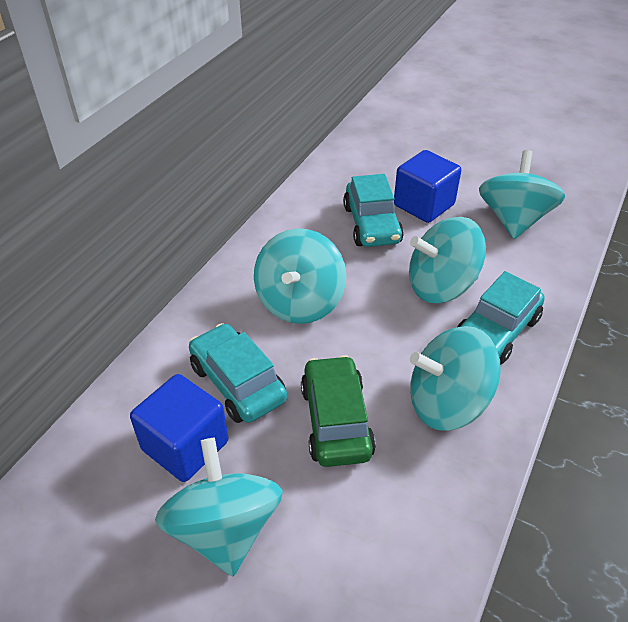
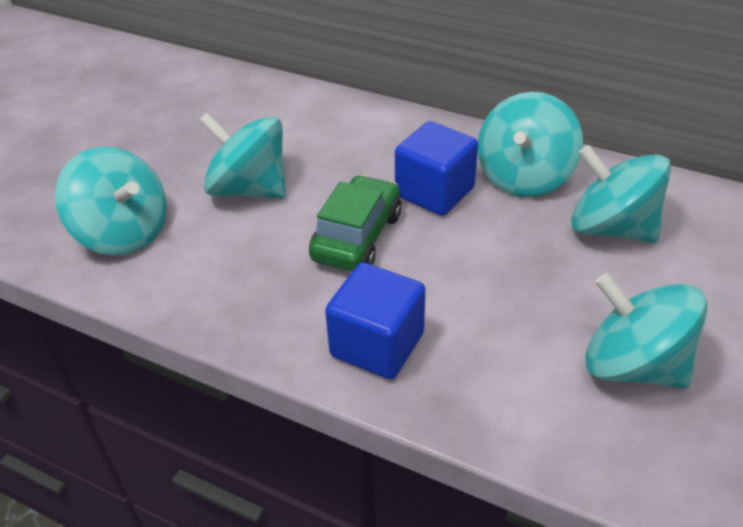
turquoise car: 3 -> 0

